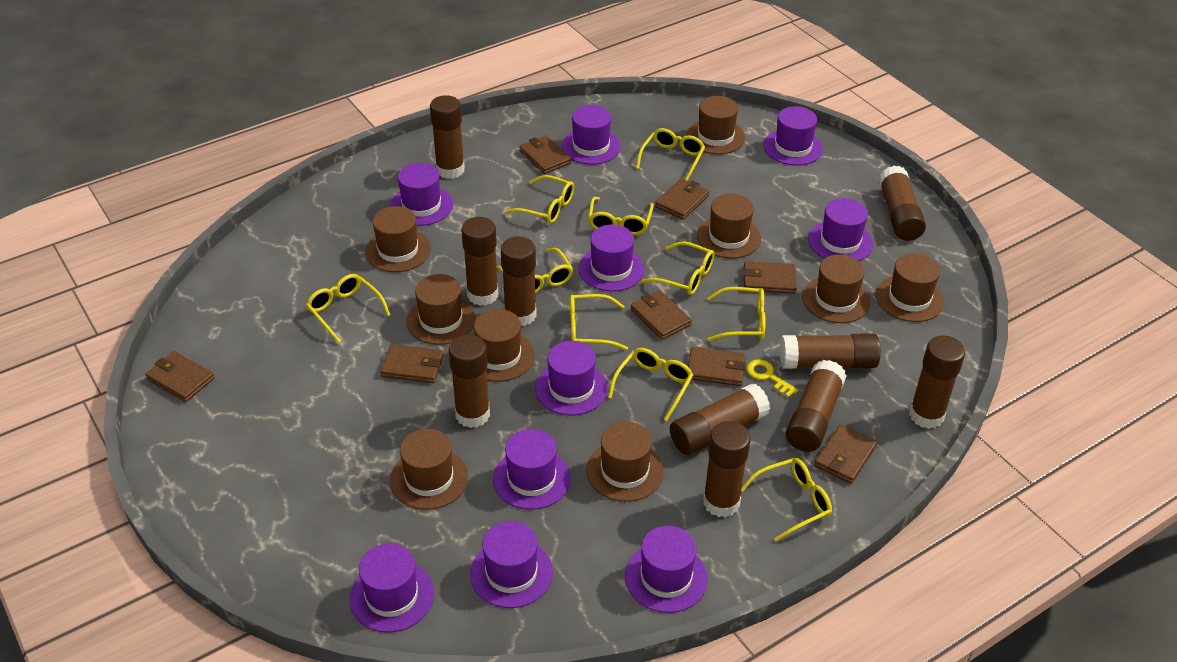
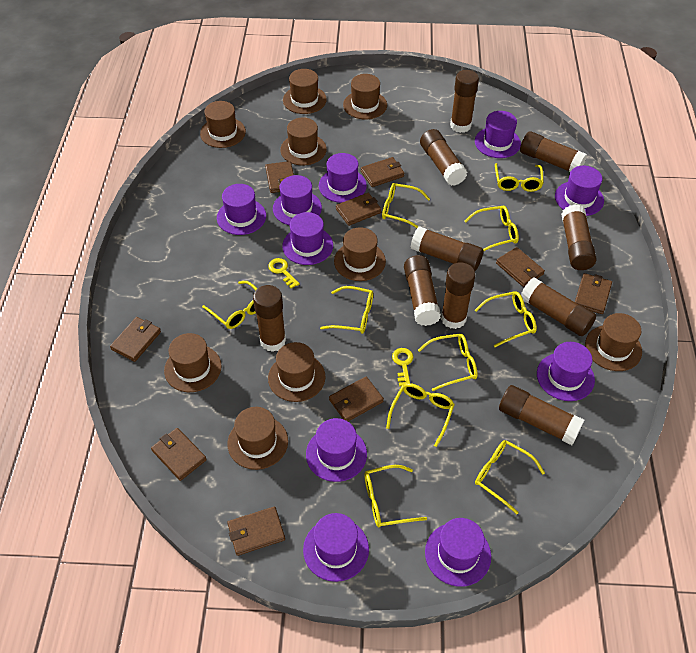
brown wallet: 8 -> 9
yellow key: 1 -> 2

